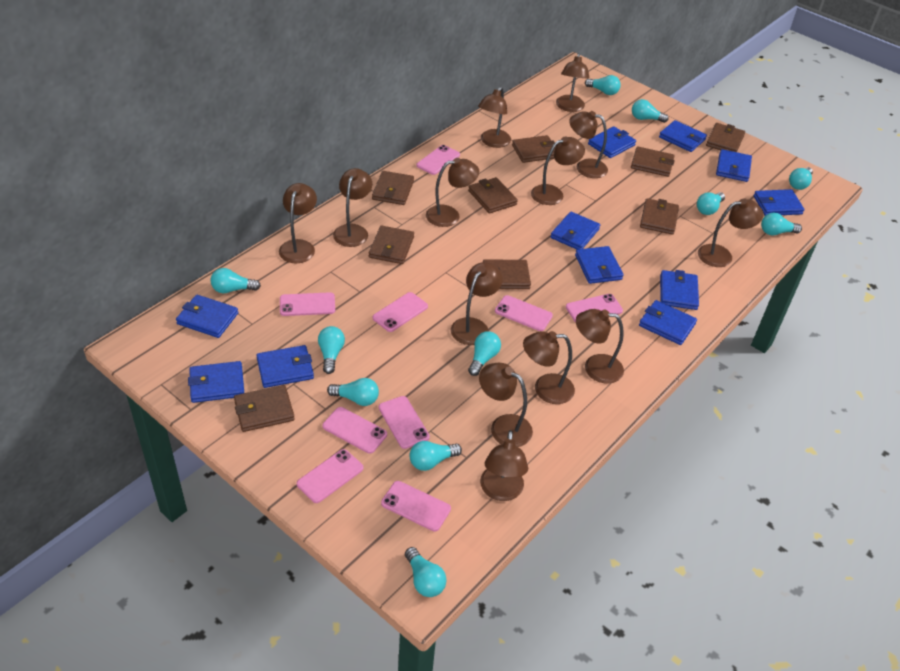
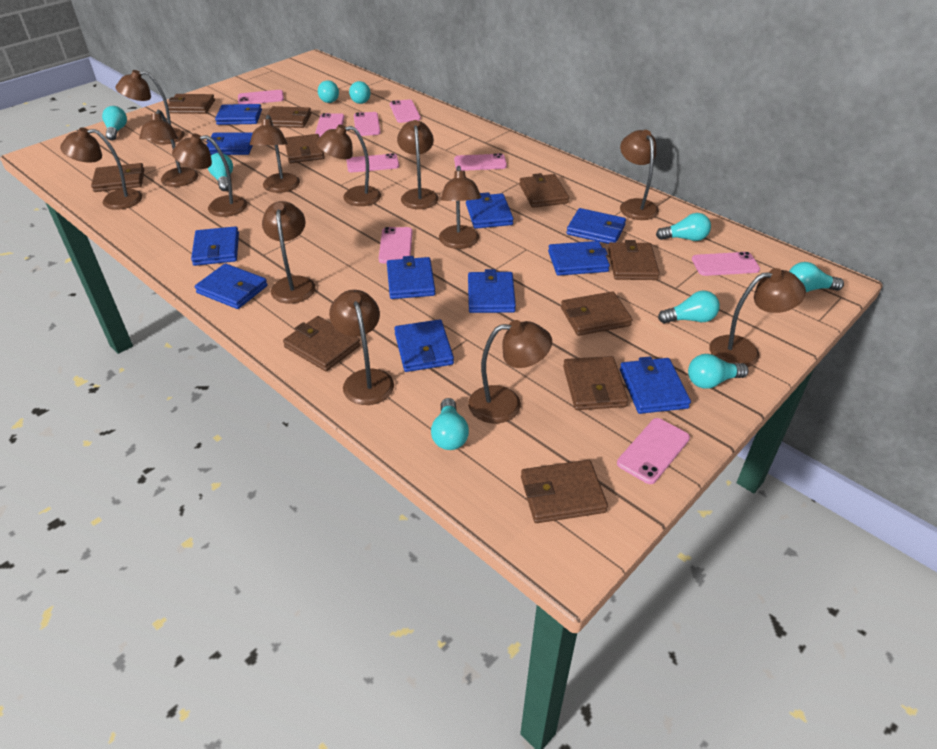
brown wallet: 9 -> 10
turquoise light bulb: 11 -> 9

